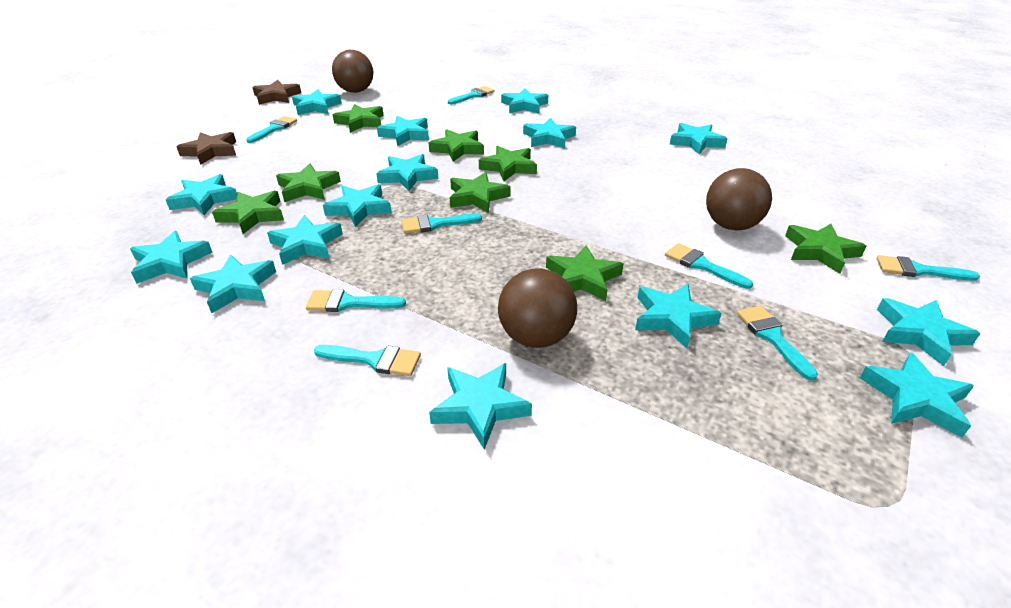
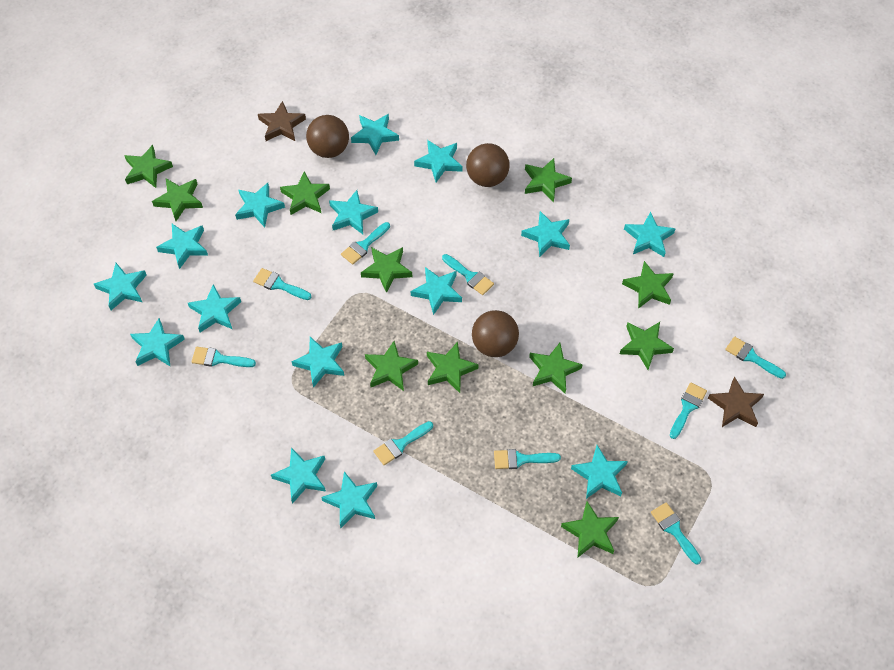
green star: 8 -> 11
turquoise brush: 8 -> 9

